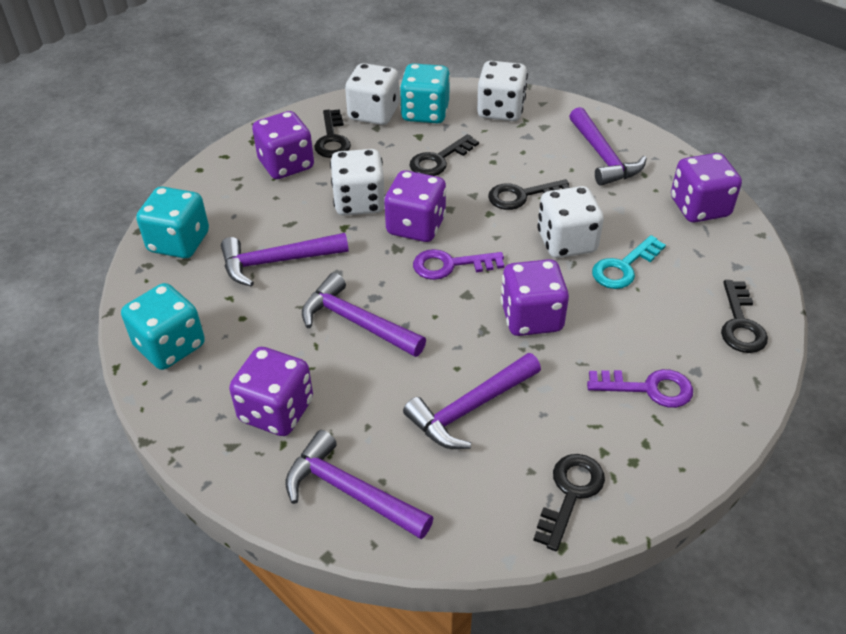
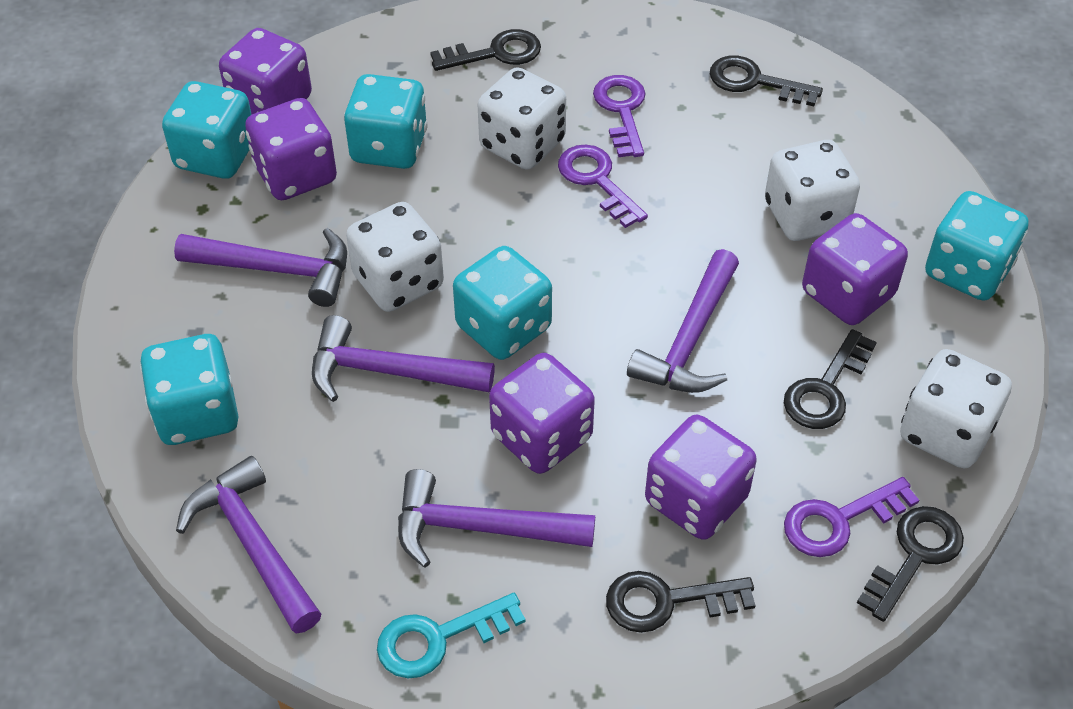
purple key: 2 -> 3
turquoise dice: 3 -> 5

